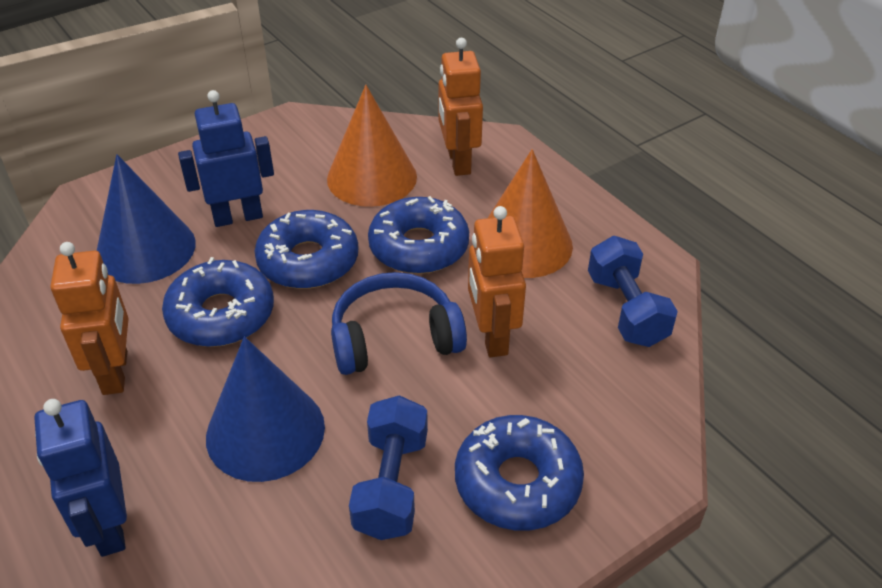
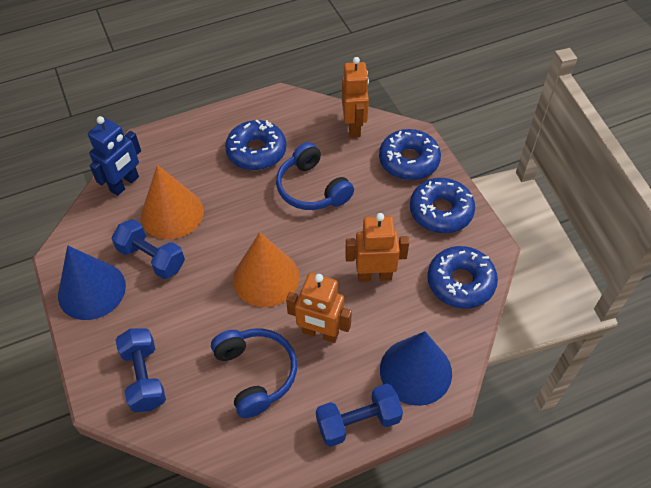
blue dumbbell: 2 -> 3
blue headphones: 1 -> 2
blue robot: 2 -> 1

